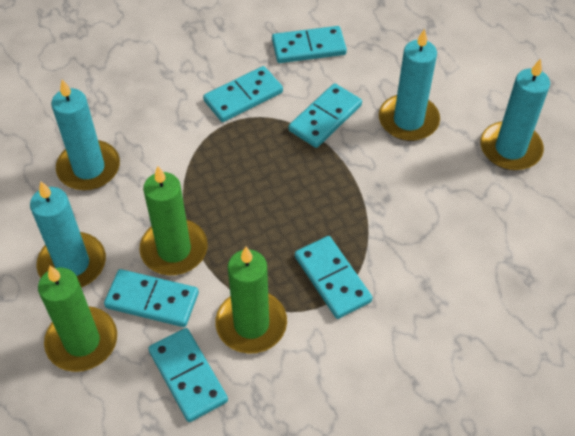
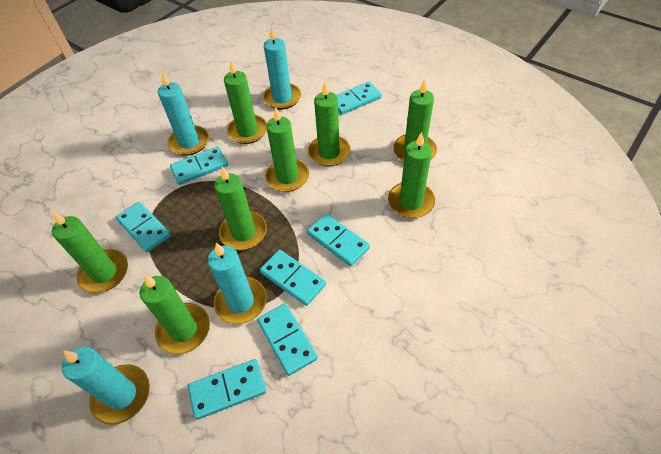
green candle: 3 -> 8
turquoise domino: 6 -> 7

